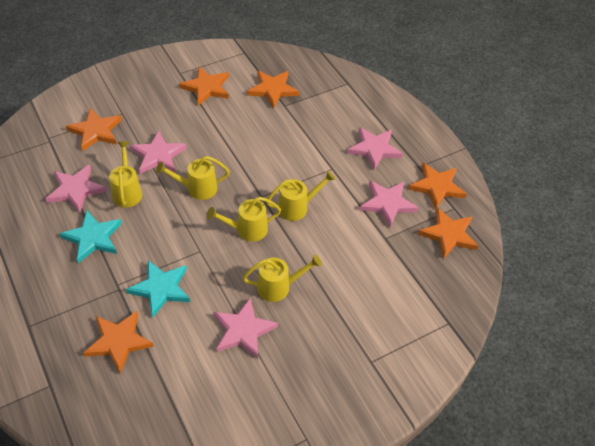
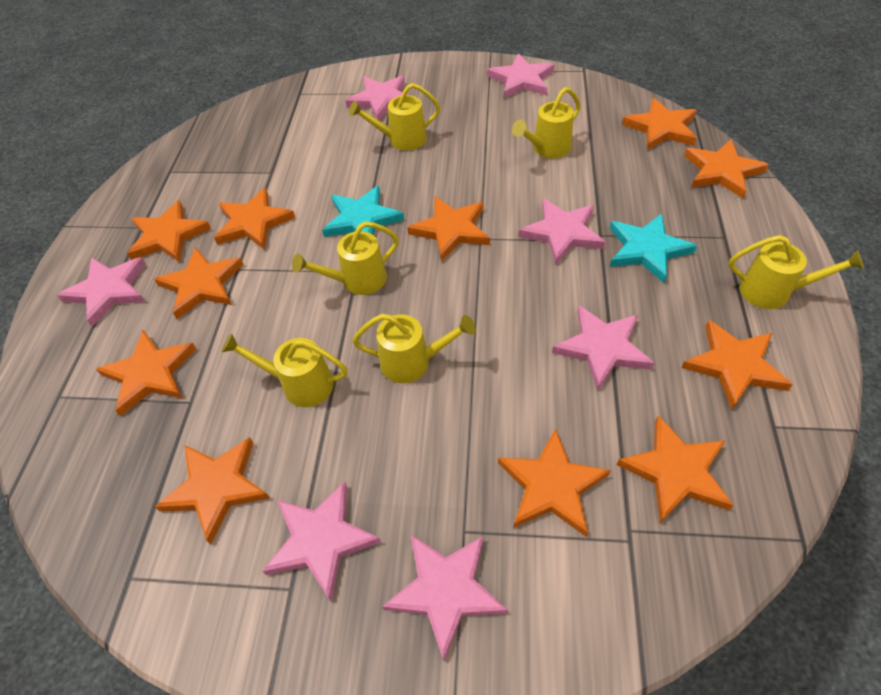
orange star: 6 -> 11
pink star: 5 -> 7
yellow watering can: 5 -> 6

